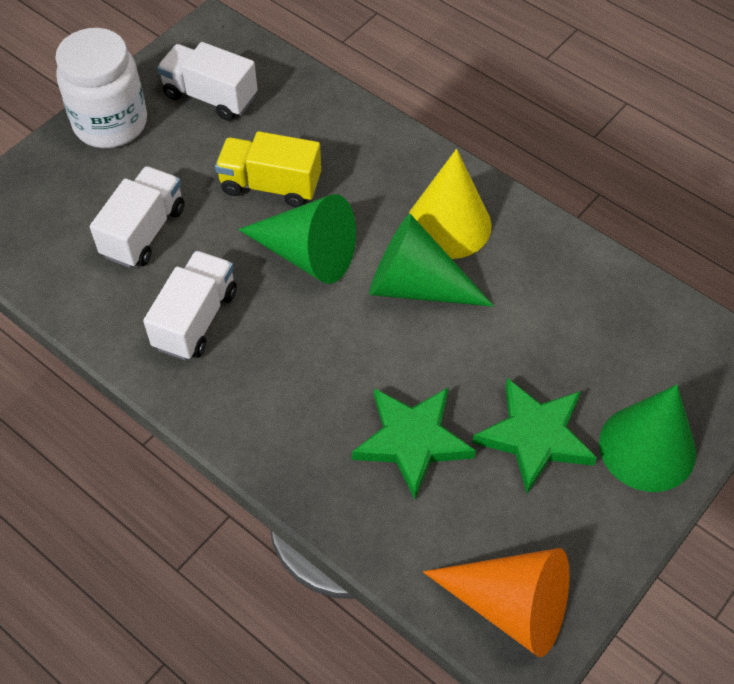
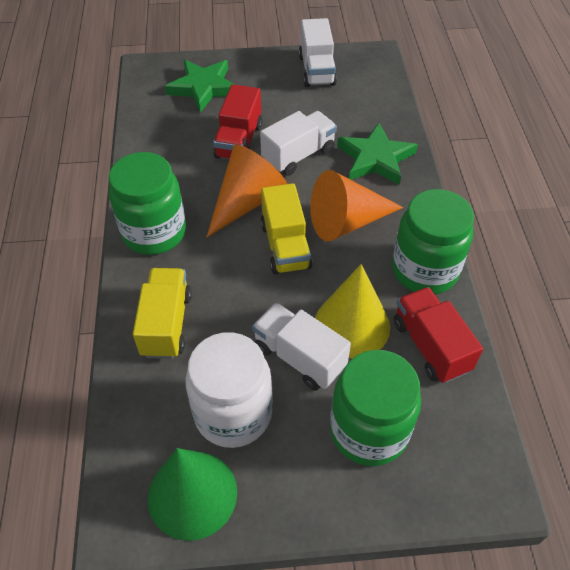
green cone: 3 -> 1
green jar: 0 -> 3
orange cone: 1 -> 2
red truck: 0 -> 2
yellow truck: 1 -> 2

